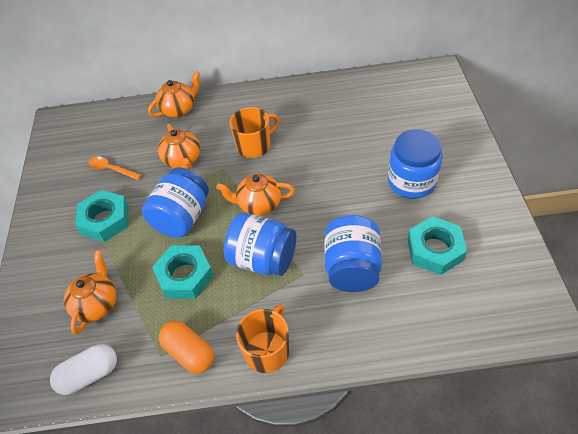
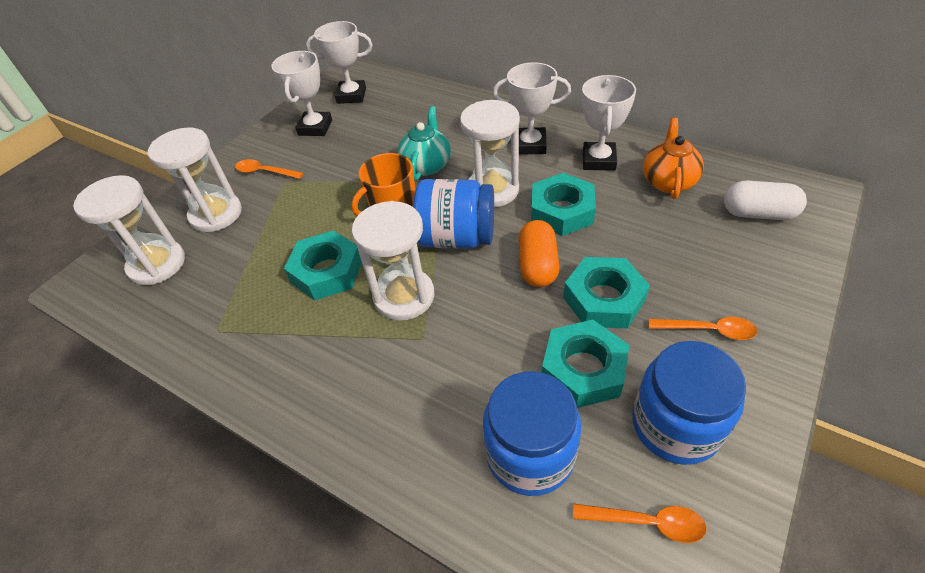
blue jar: 4 -> 3
orange mug: 2 -> 1
orange spoon: 1 -> 3
orange teapot: 4 -> 1
turquoise nut: 3 -> 4
turquoise teapot: 0 -> 1
white hourglass: 0 -> 4
white trophy: 0 -> 4

